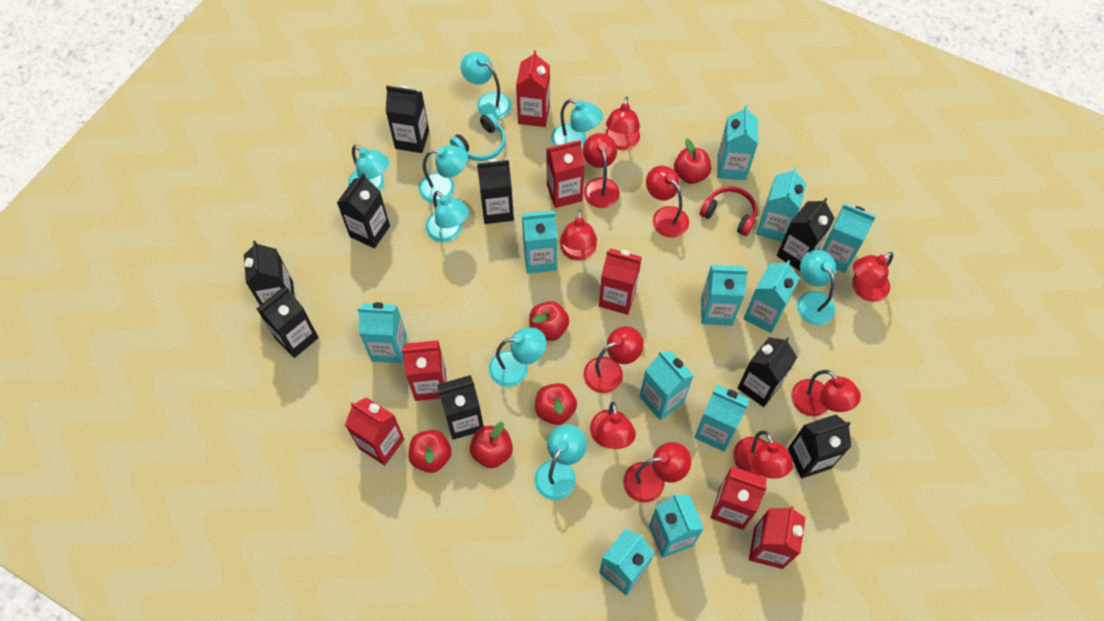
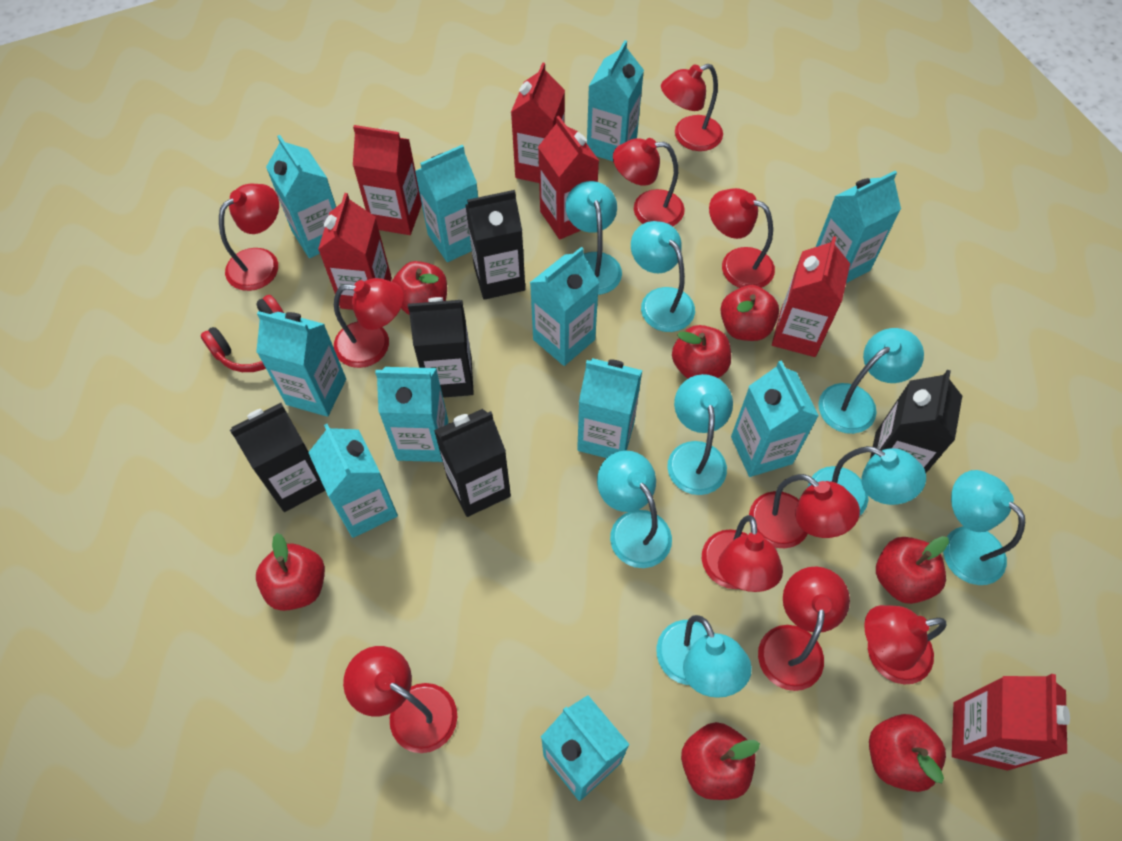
black carton: 9 -> 5
red apple: 5 -> 7
red carton: 7 -> 6
turquoise headphones: 1 -> 0

